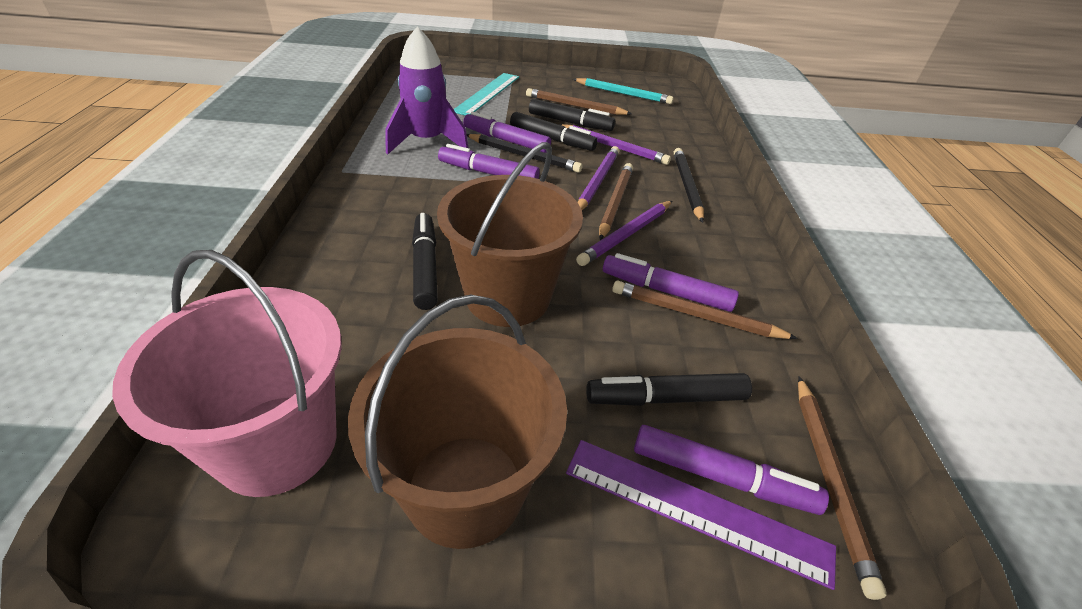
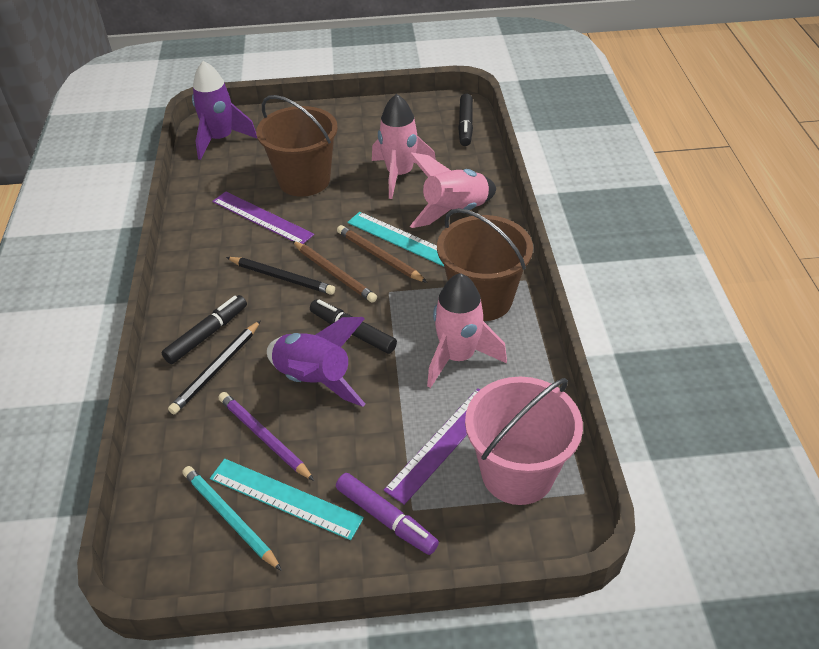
black marker: 4 -> 3
brown pencil: 4 -> 2
pink rocket: 0 -> 3
purple marker: 4 -> 1
purple pencil: 3 -> 1
purple rocket: 1 -> 2
purple ruler: 1 -> 2
turquoise ruler: 1 -> 2

